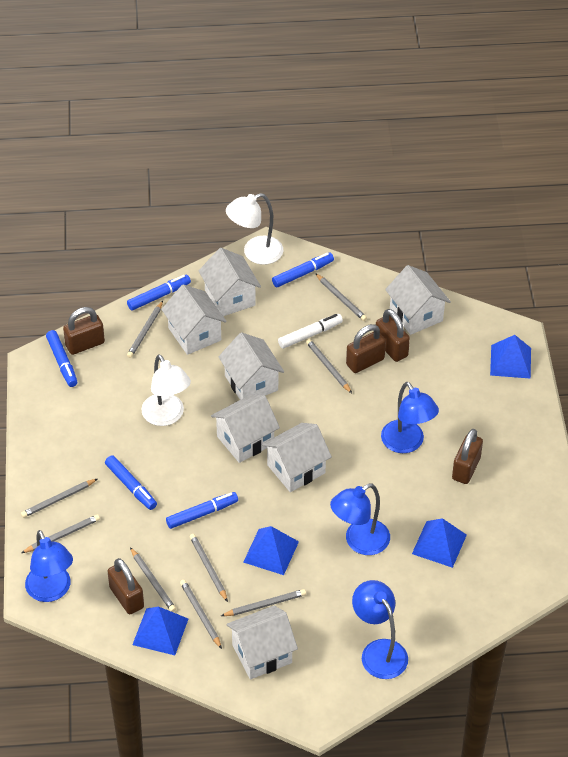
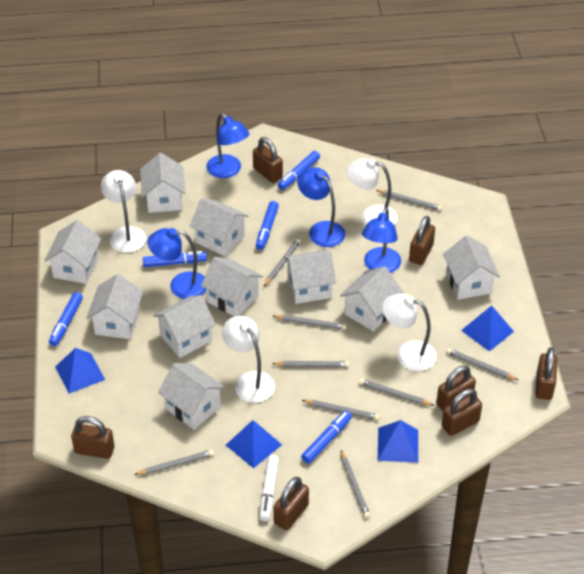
brown padlock: 5 -> 7
white house: 7 -> 10
white lamp: 2 -> 4

